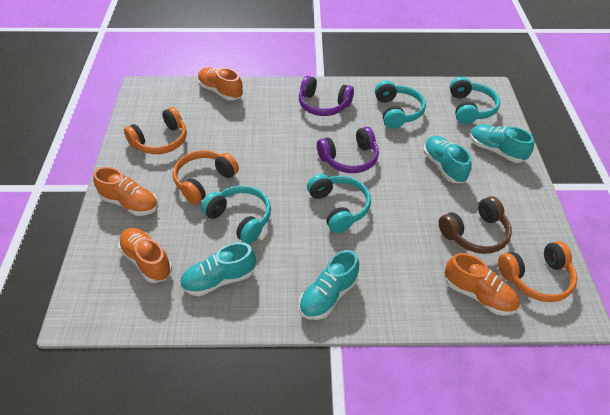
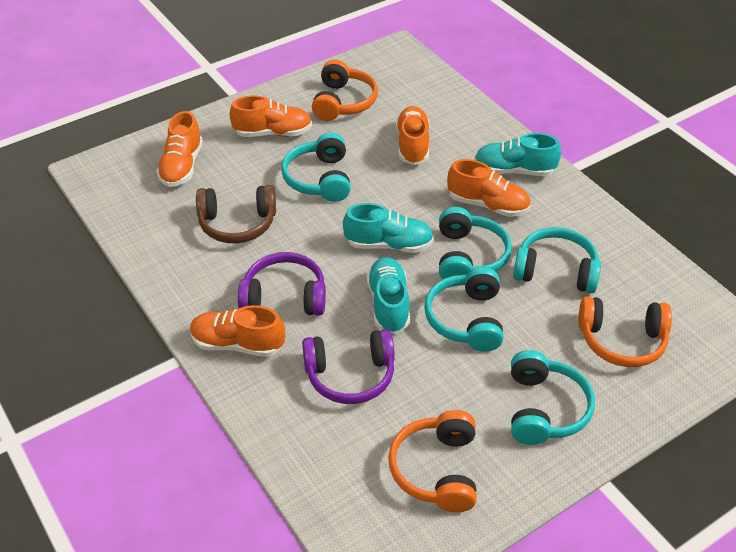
orange shoe: 4 -> 5
turquoise headphones: 4 -> 5
turquoise shoe: 4 -> 3

